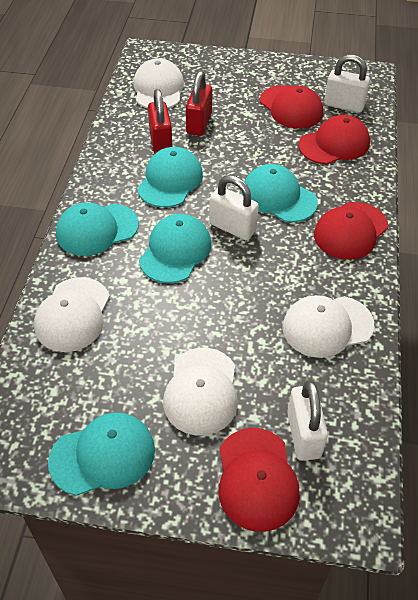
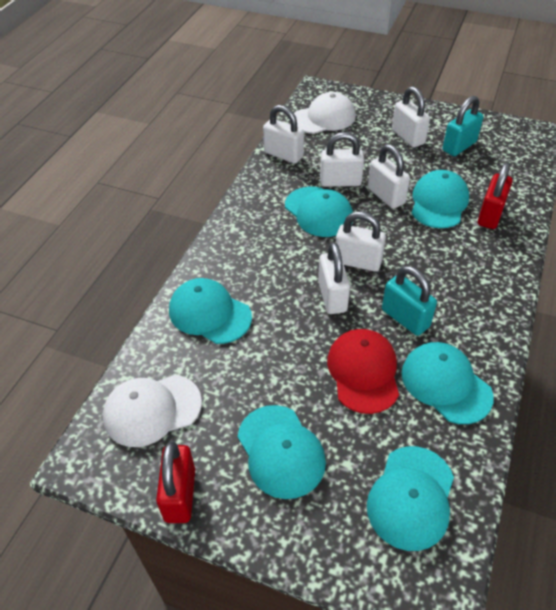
red cap: 4 -> 1
turquoise cap: 5 -> 6
turquoise padlock: 0 -> 2
white cap: 4 -> 2
white padlock: 3 -> 6

